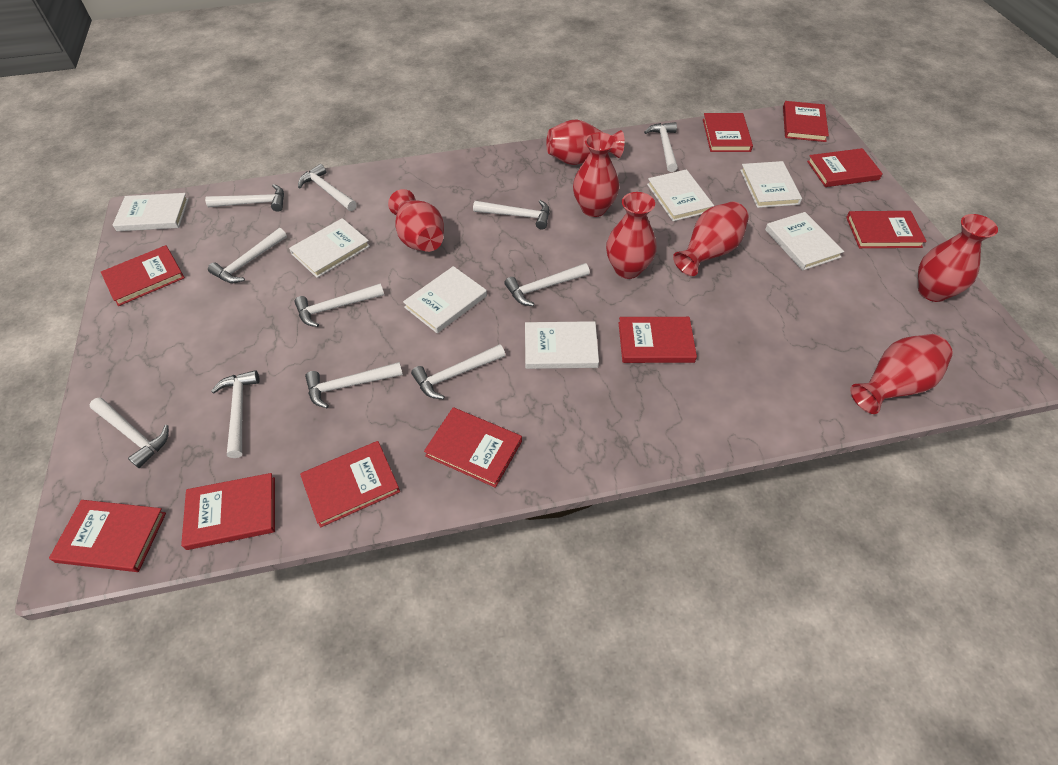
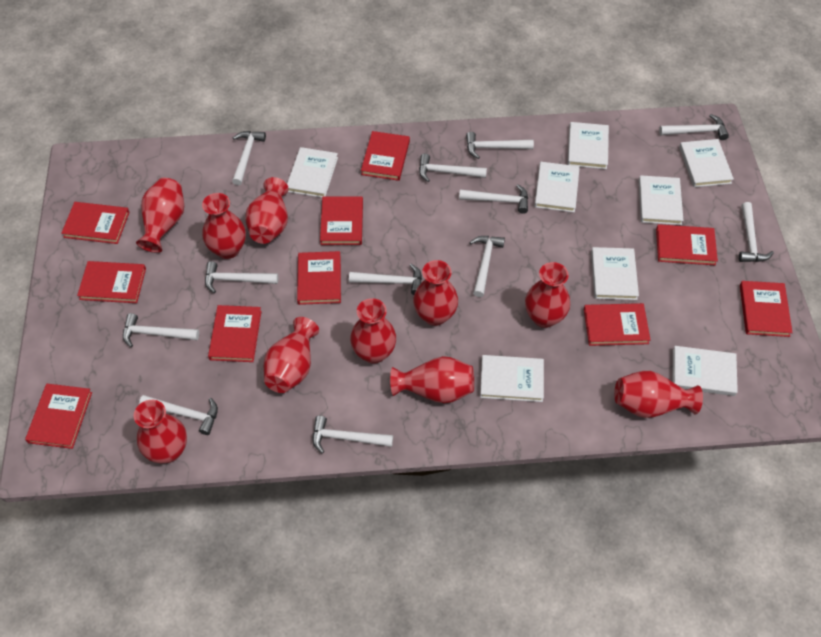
red vase: 7 -> 10
white book: 7 -> 8
white hammer: 11 -> 12

